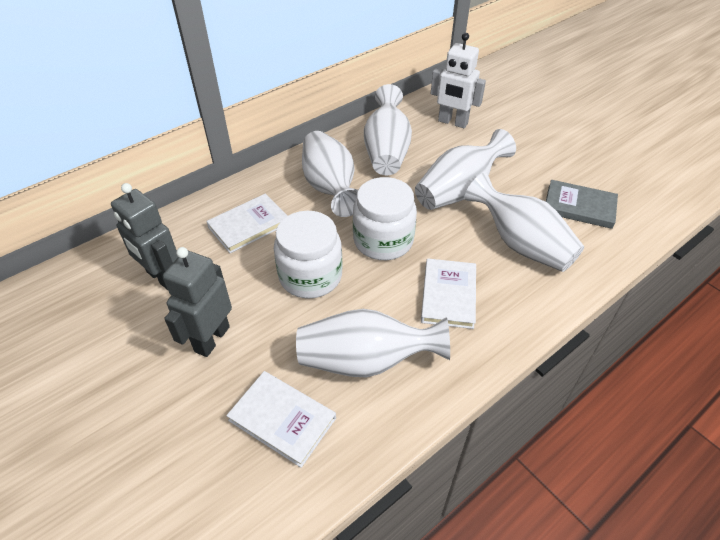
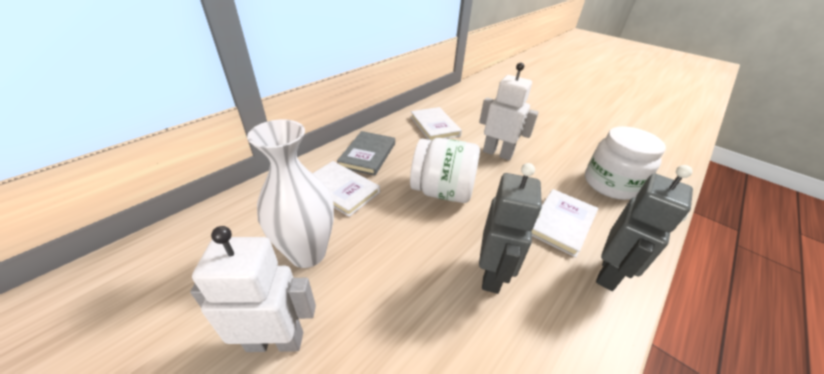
white robot: 1 -> 2
white vase: 5 -> 1

